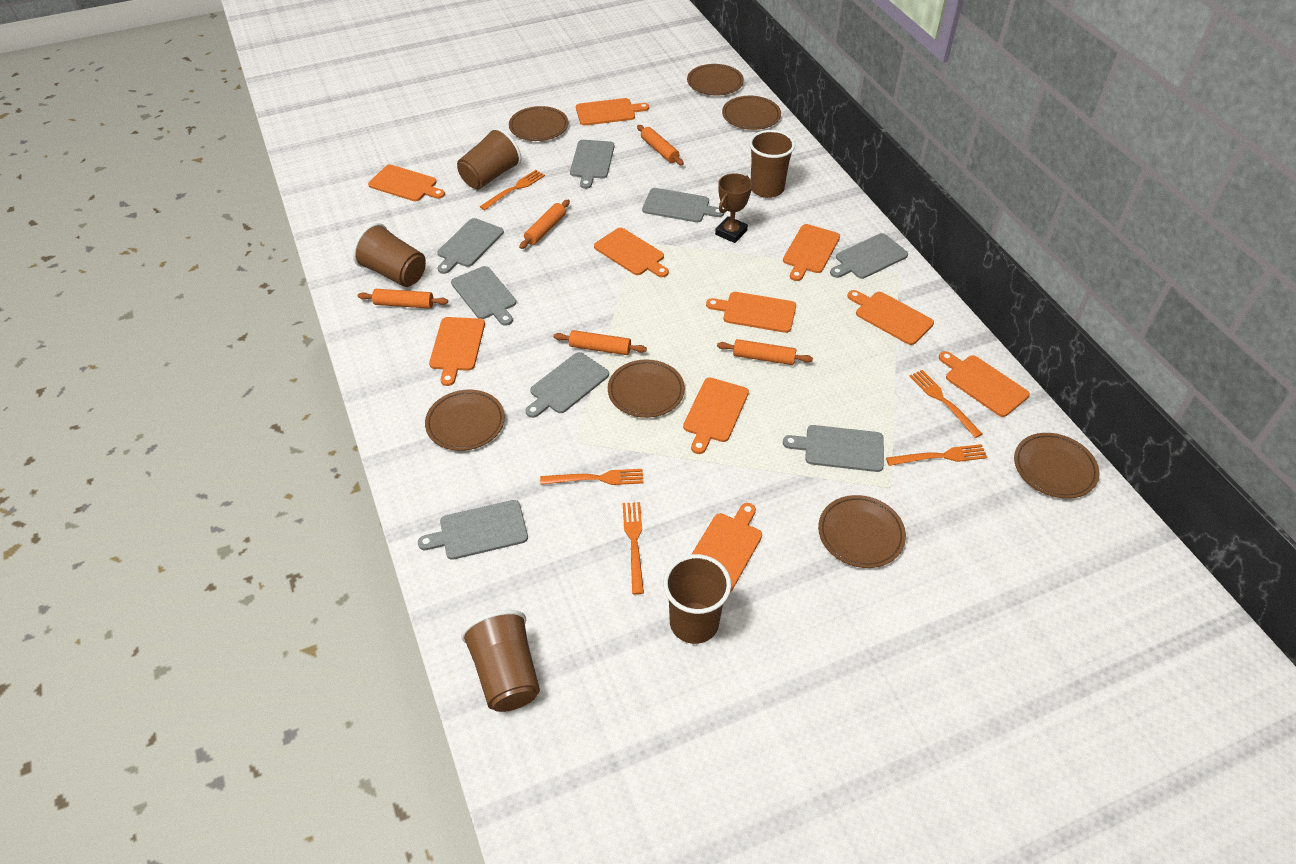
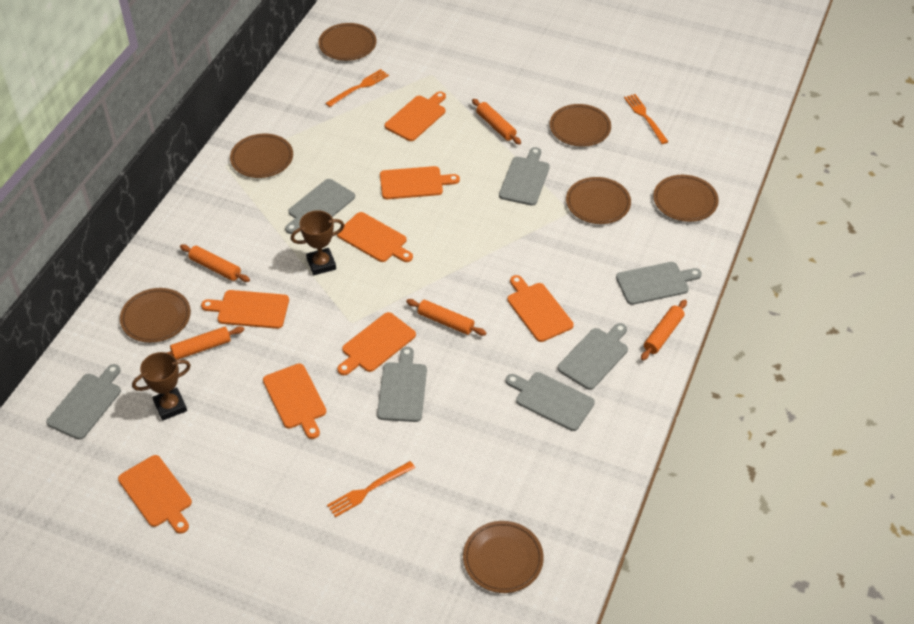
brown cup: 5 -> 0
brown trophy: 1 -> 2
grey cutting board: 8 -> 7
orange cutting board: 10 -> 8
orange fork: 5 -> 3

